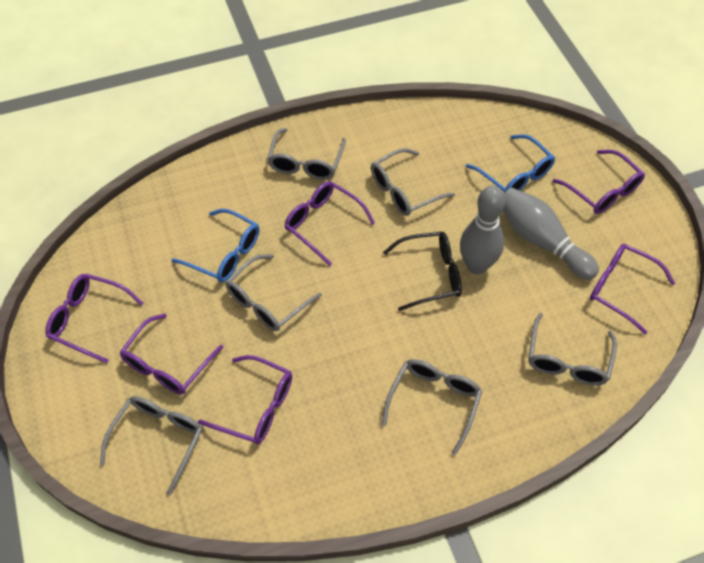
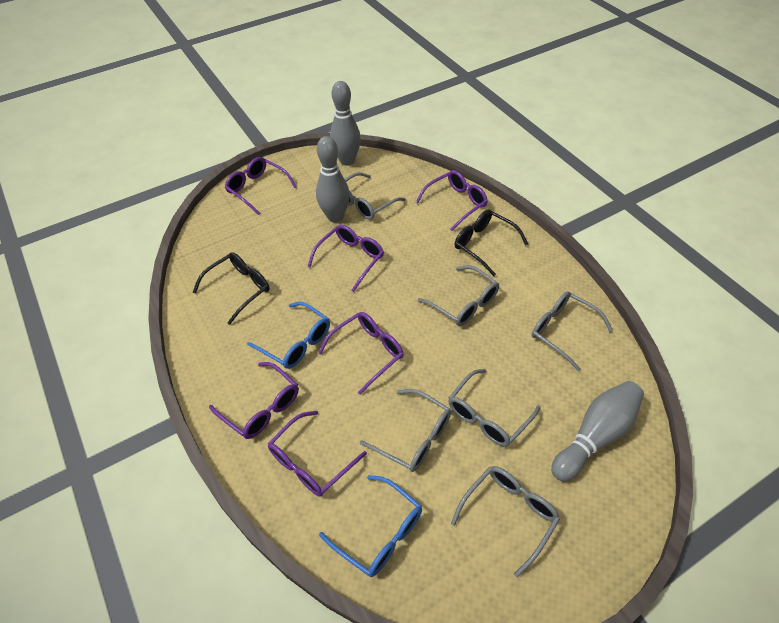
black glasses: 1 -> 2
grey bowling pin: 2 -> 3

